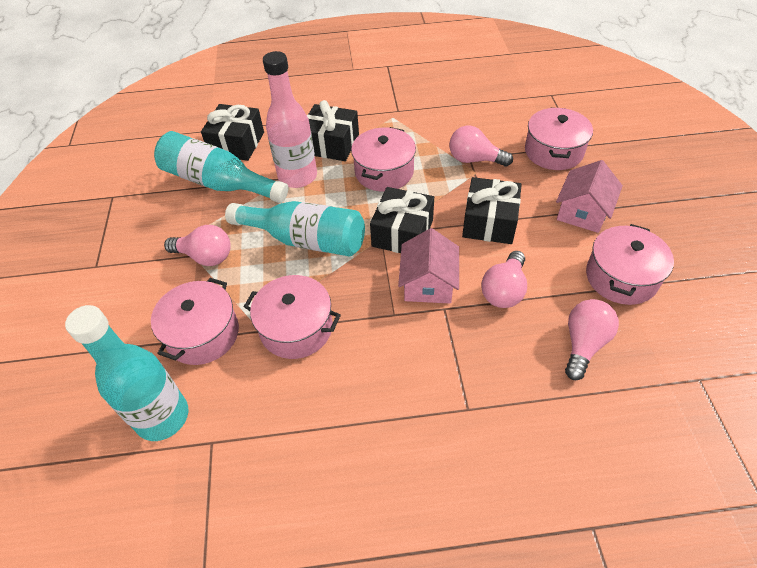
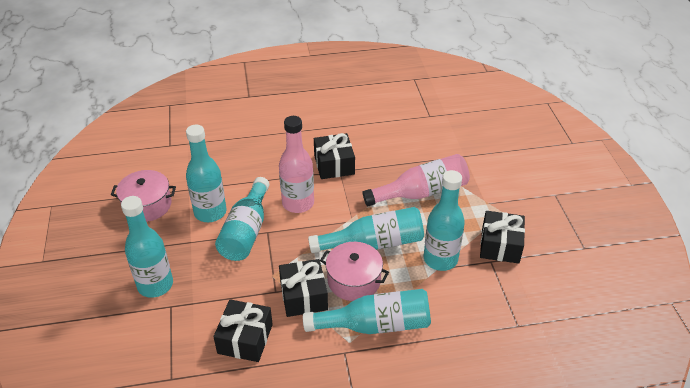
pink bottle: 1 -> 2
pink house: 2 -> 0
pink light bulb: 4 -> 0
pink pot: 5 -> 2
turquoise bottle: 3 -> 6

